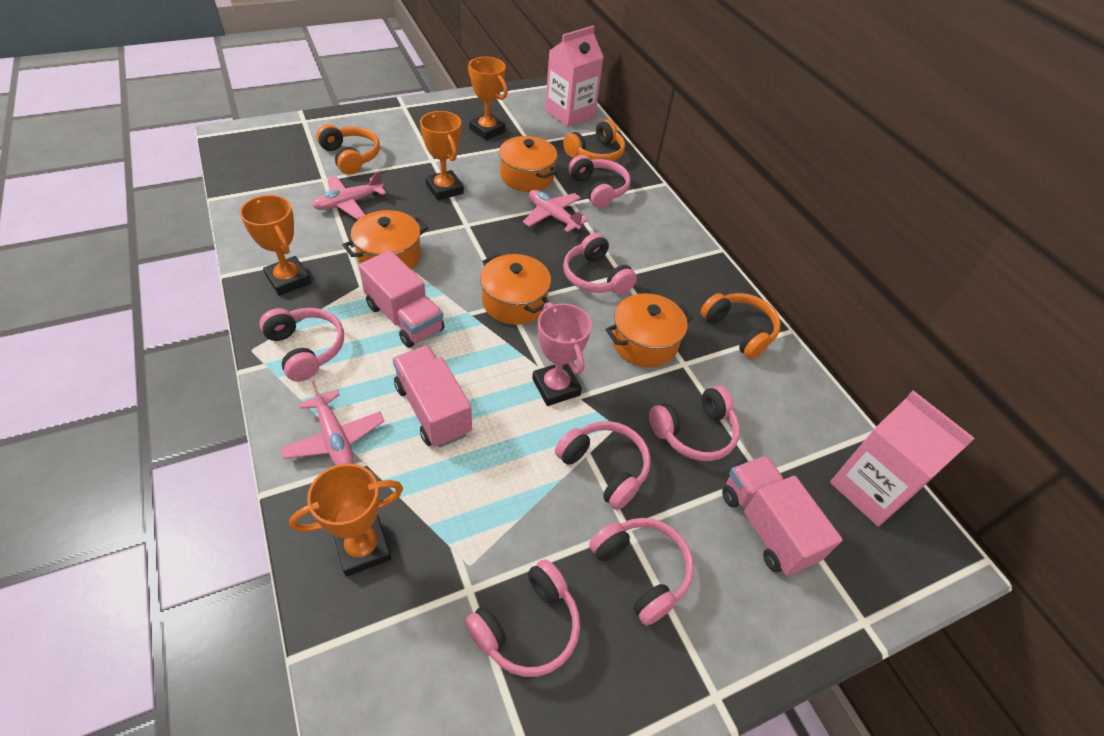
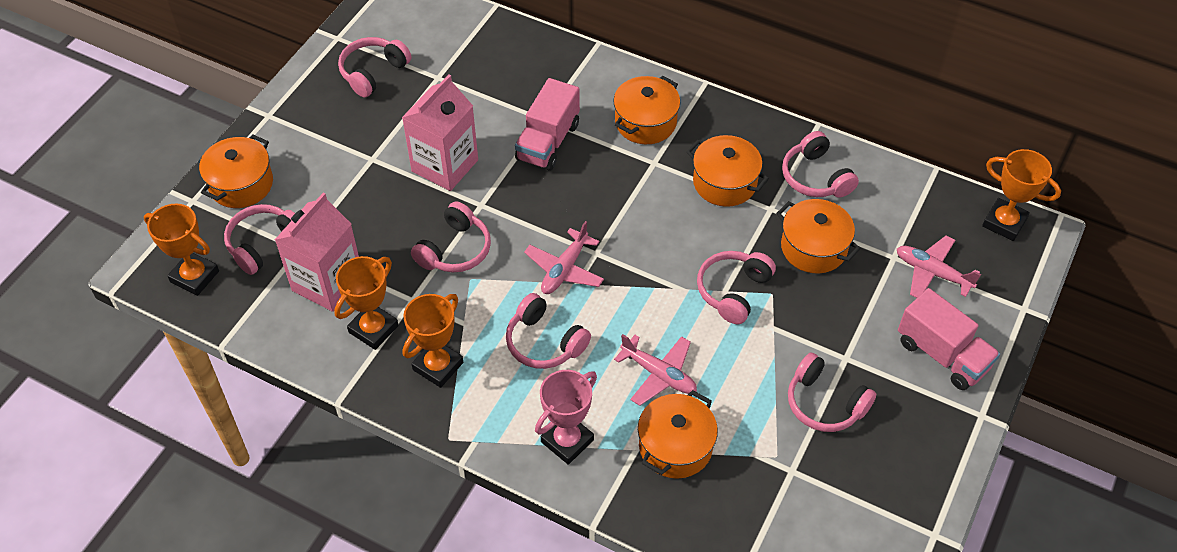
orange headphones: 3 -> 0
orange pot: 4 -> 5
pink truck: 3 -> 2

